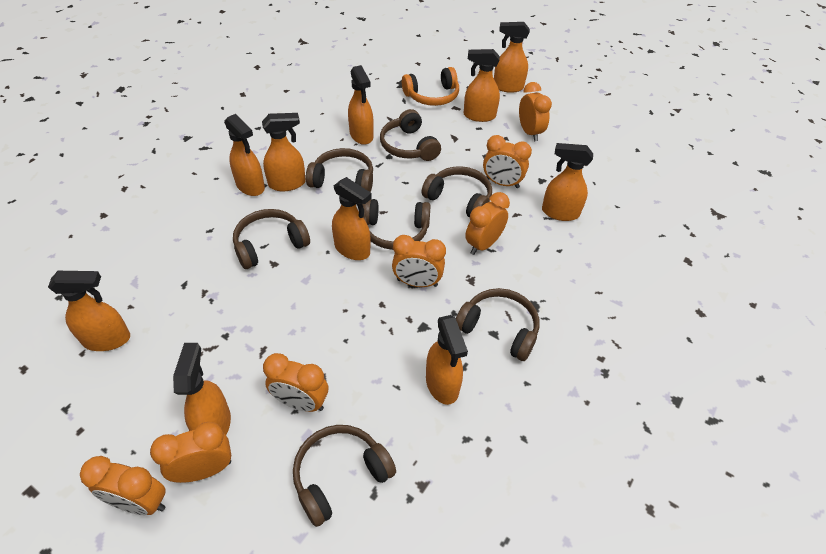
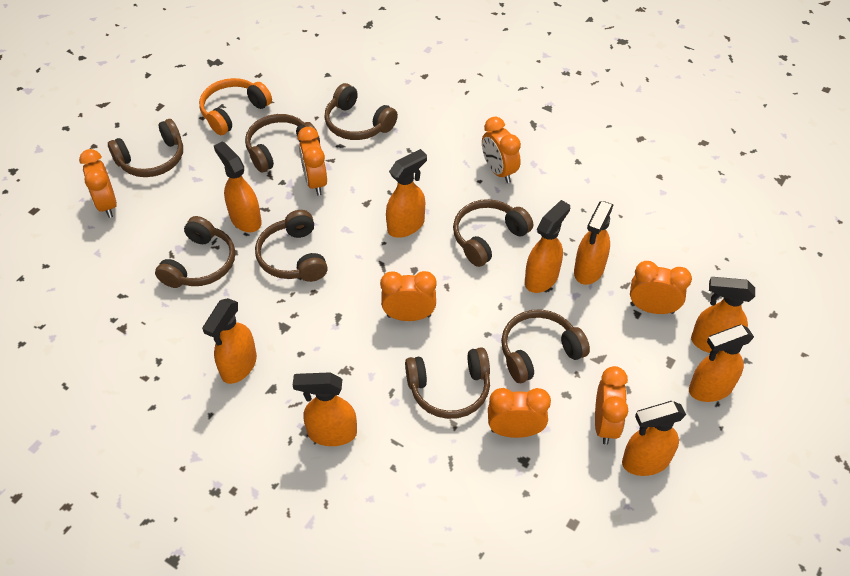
brown headphones: 7 -> 8
orange spray bottle: 10 -> 9

